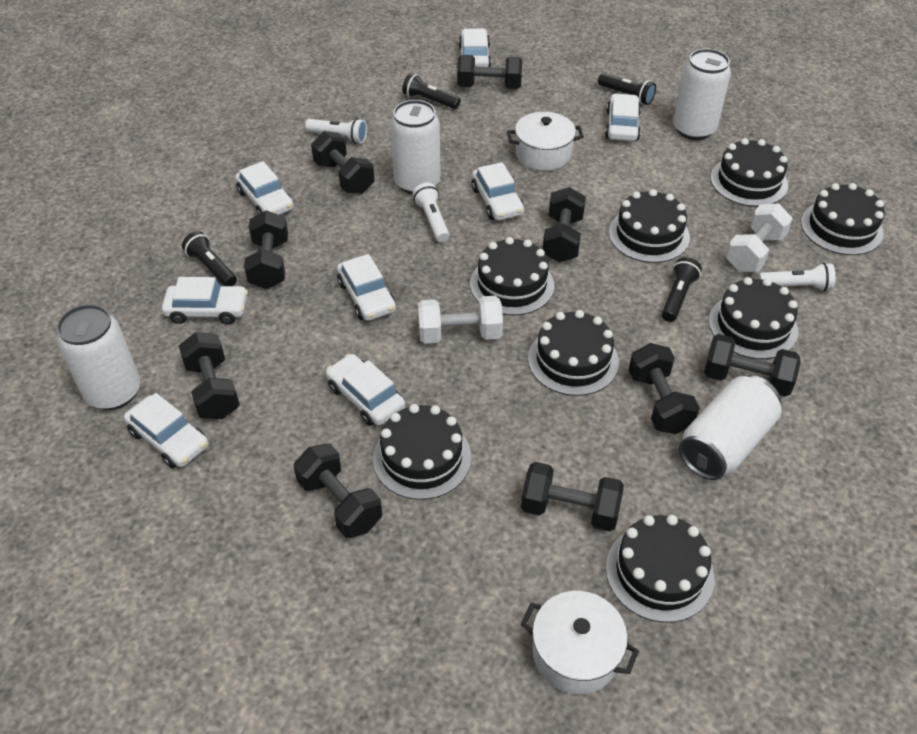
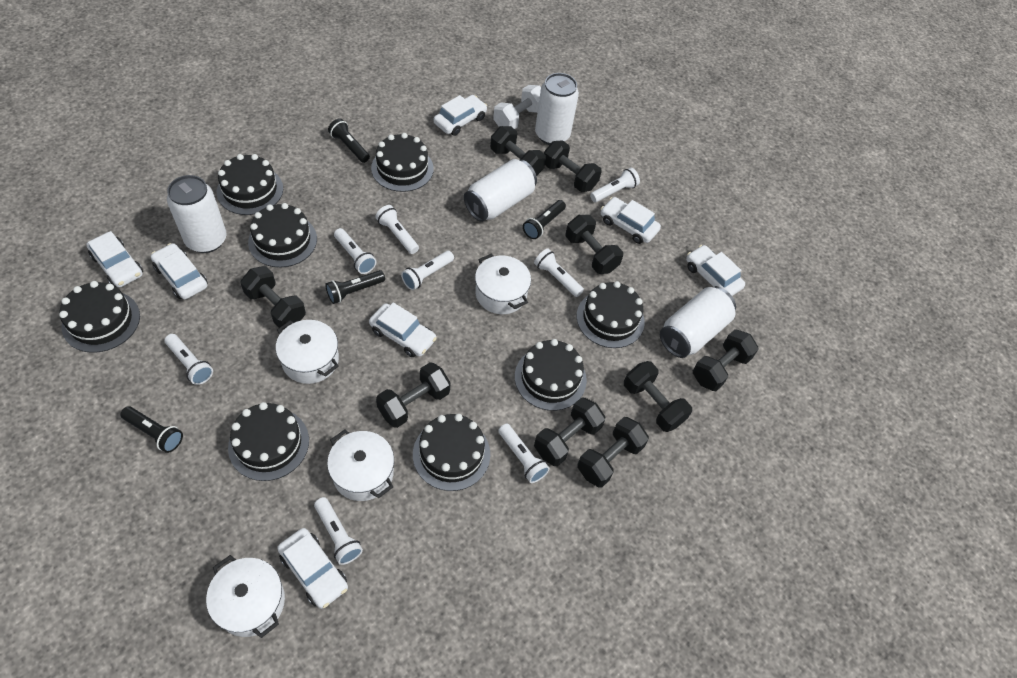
white car: 8 -> 7
white dumbbell: 2 -> 1
white flashlight: 3 -> 8
white pot: 2 -> 4

